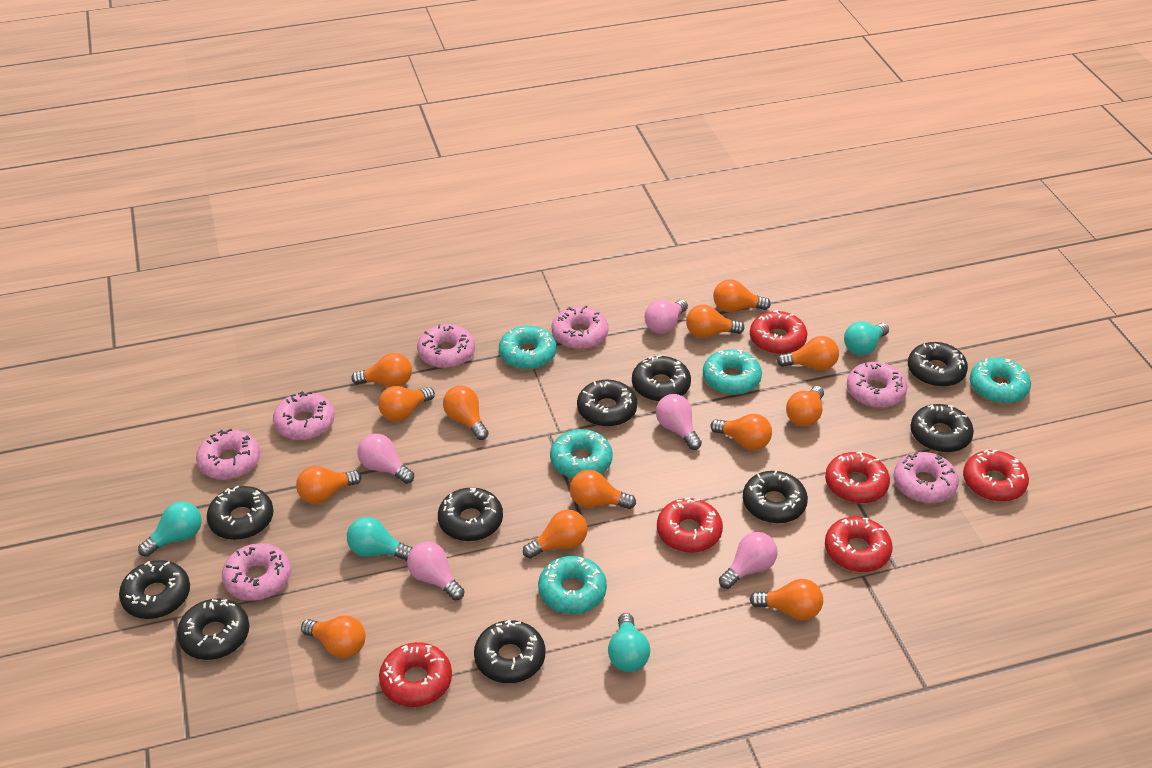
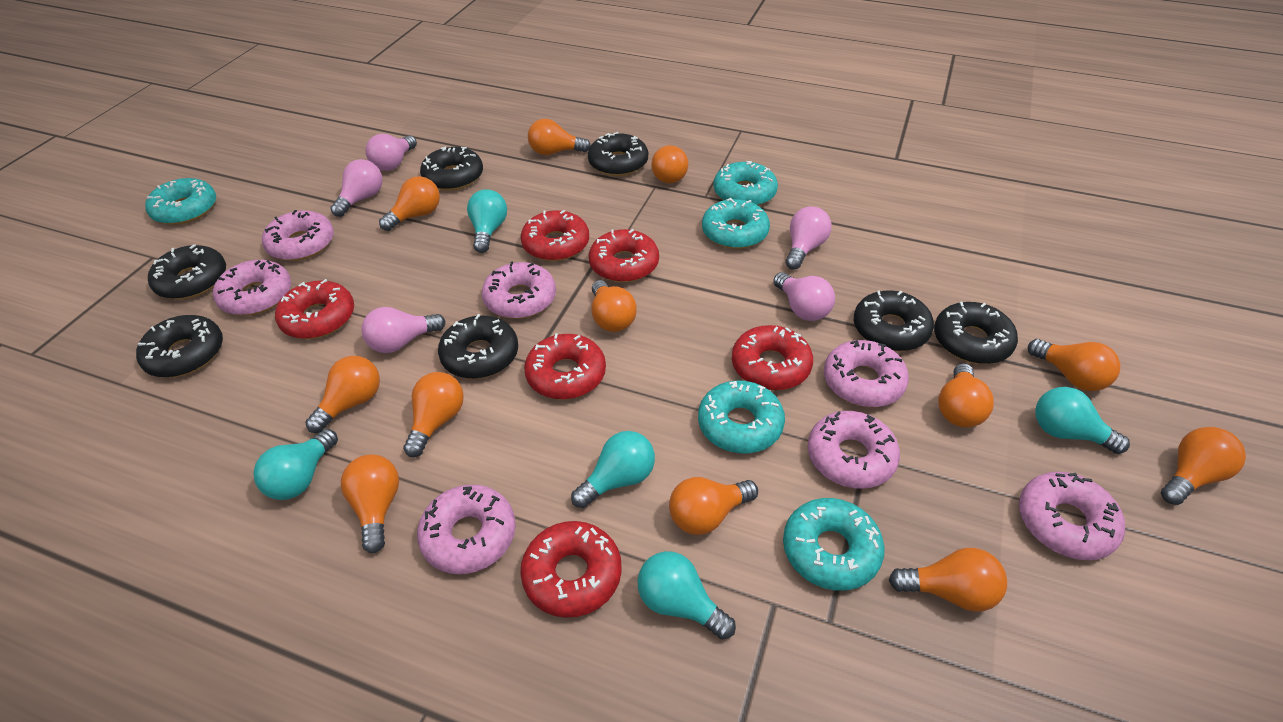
black donut: 10 -> 7
orange light bulb: 13 -> 12
turquoise light bulb: 4 -> 5

